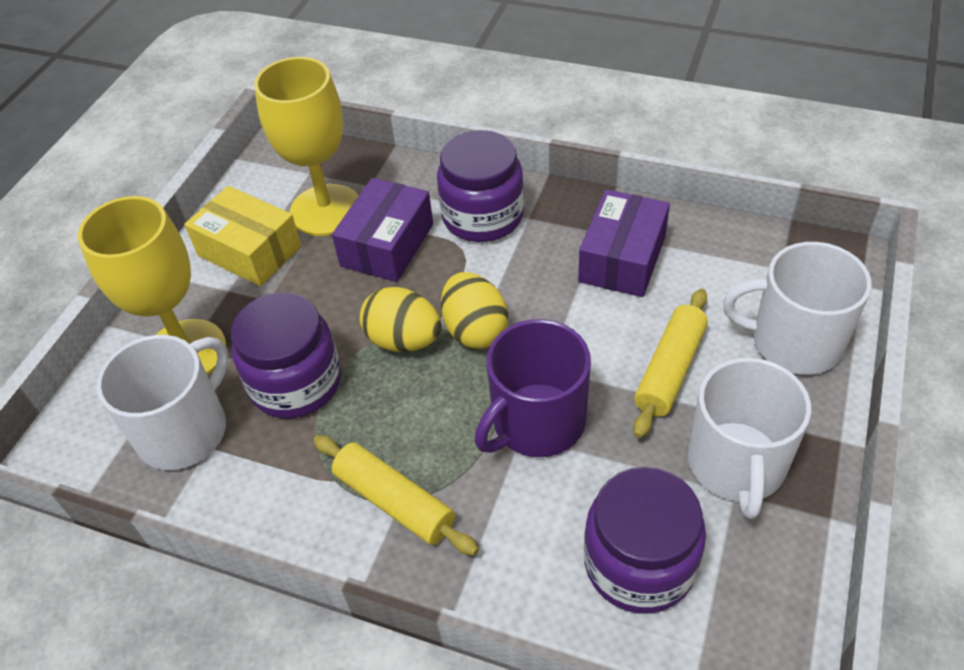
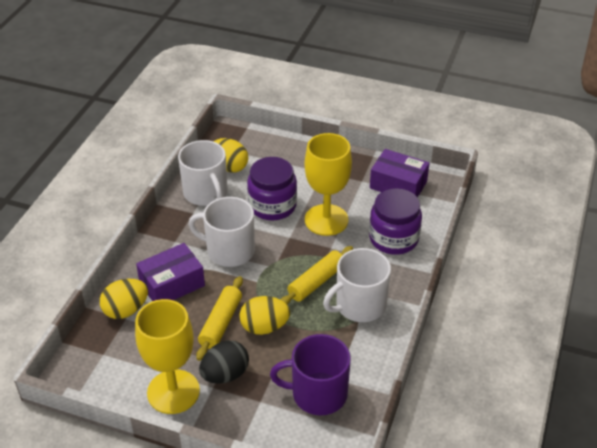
black egg: 0 -> 1
purple jar: 3 -> 2
yellow box: 1 -> 0
yellow egg: 2 -> 3

